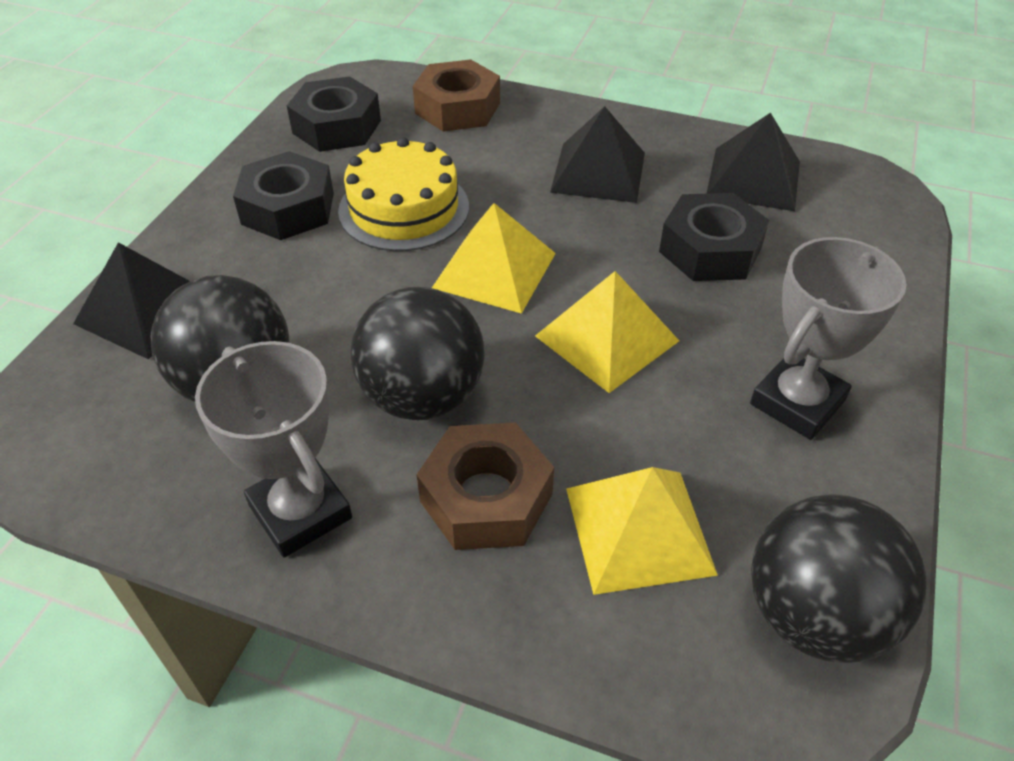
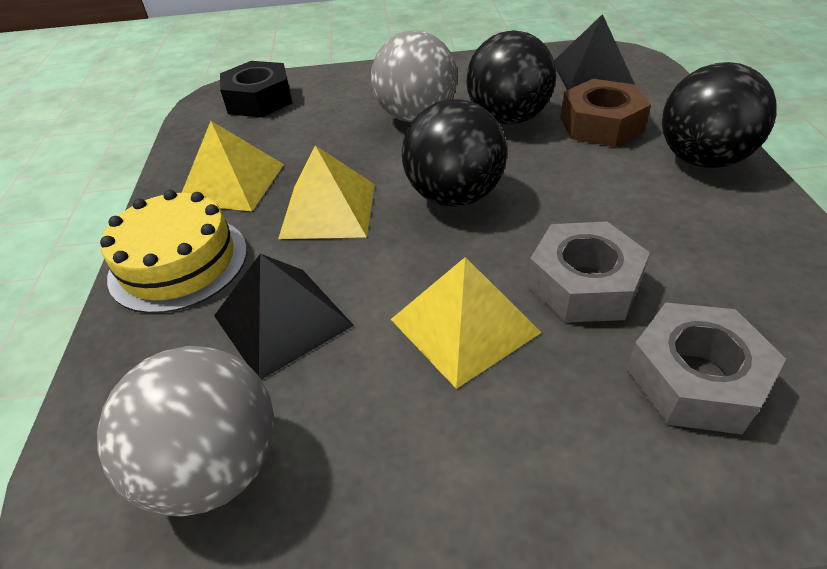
black nut: 3 -> 1
black pyramid: 3 -> 2
brown nut: 2 -> 1
grey ball: 0 -> 2
grey nut: 0 -> 2
grey trophy: 2 -> 0

